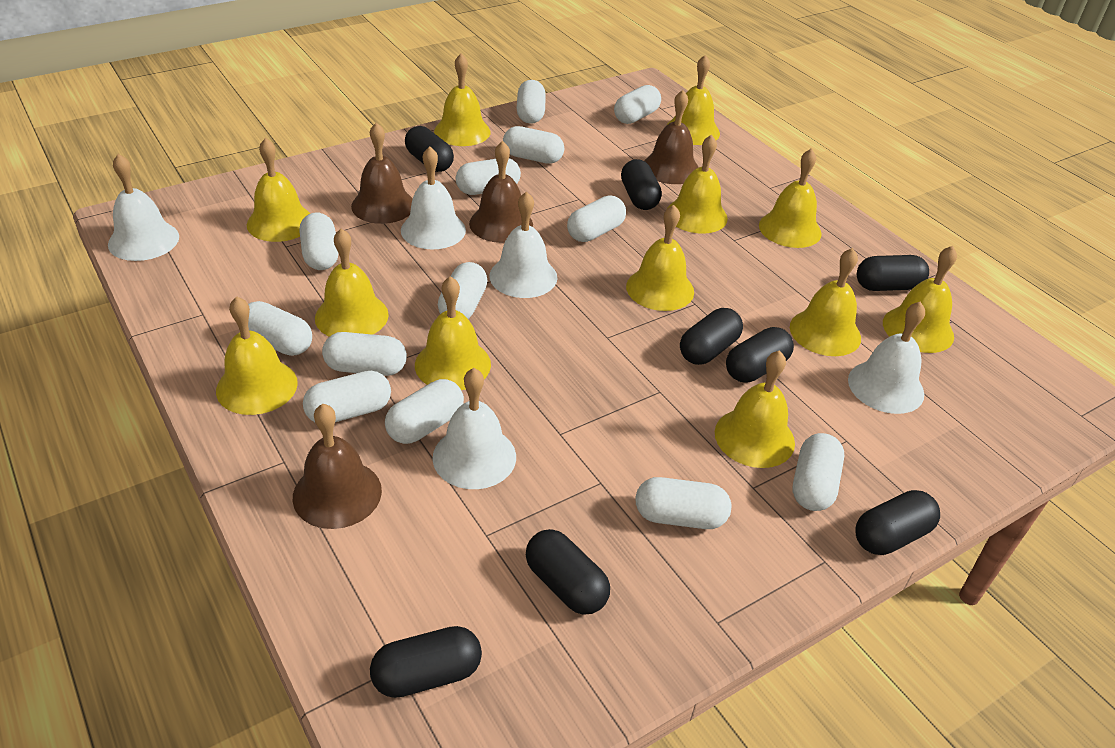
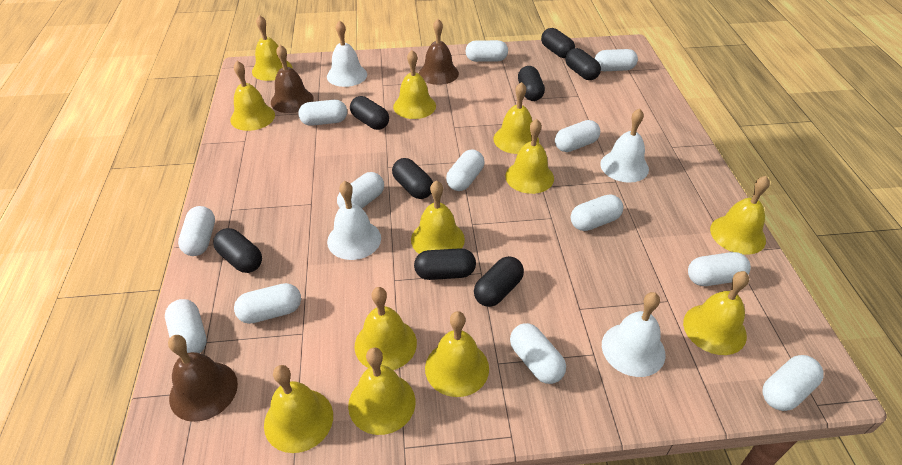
brown bell: 4 -> 3
white bell: 5 -> 4

